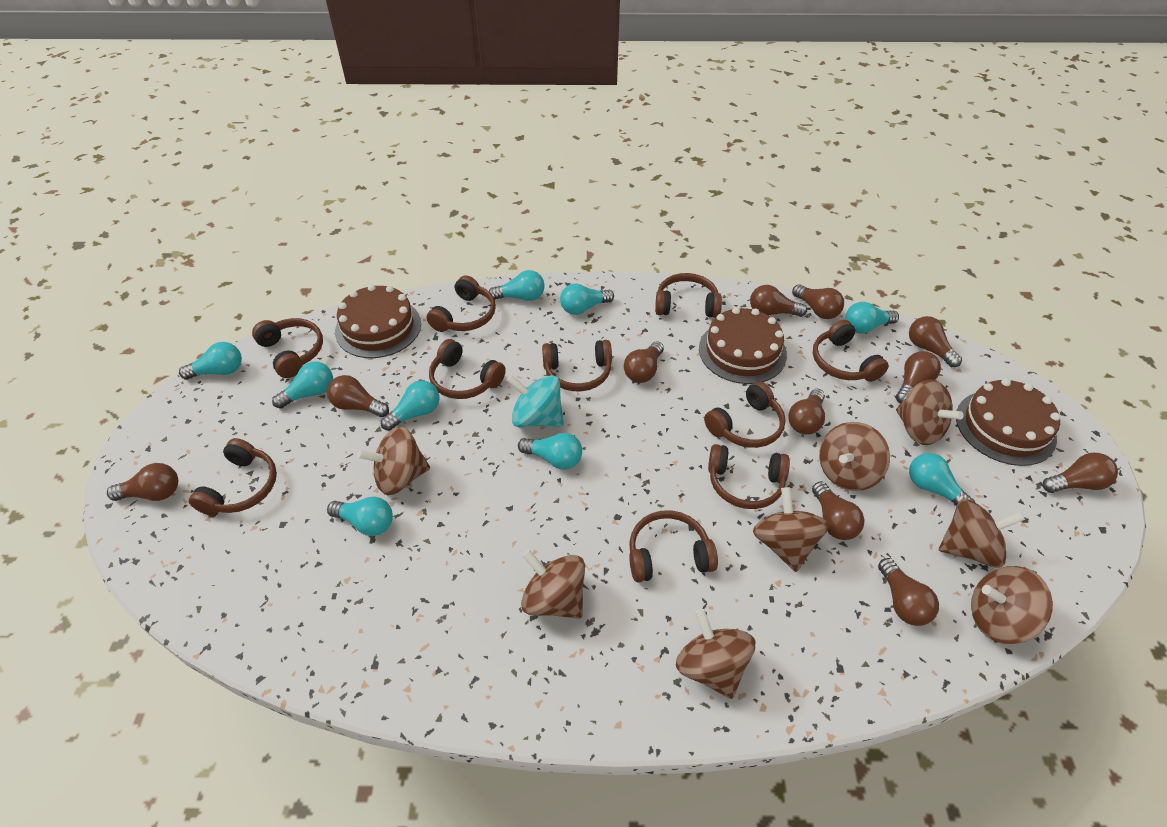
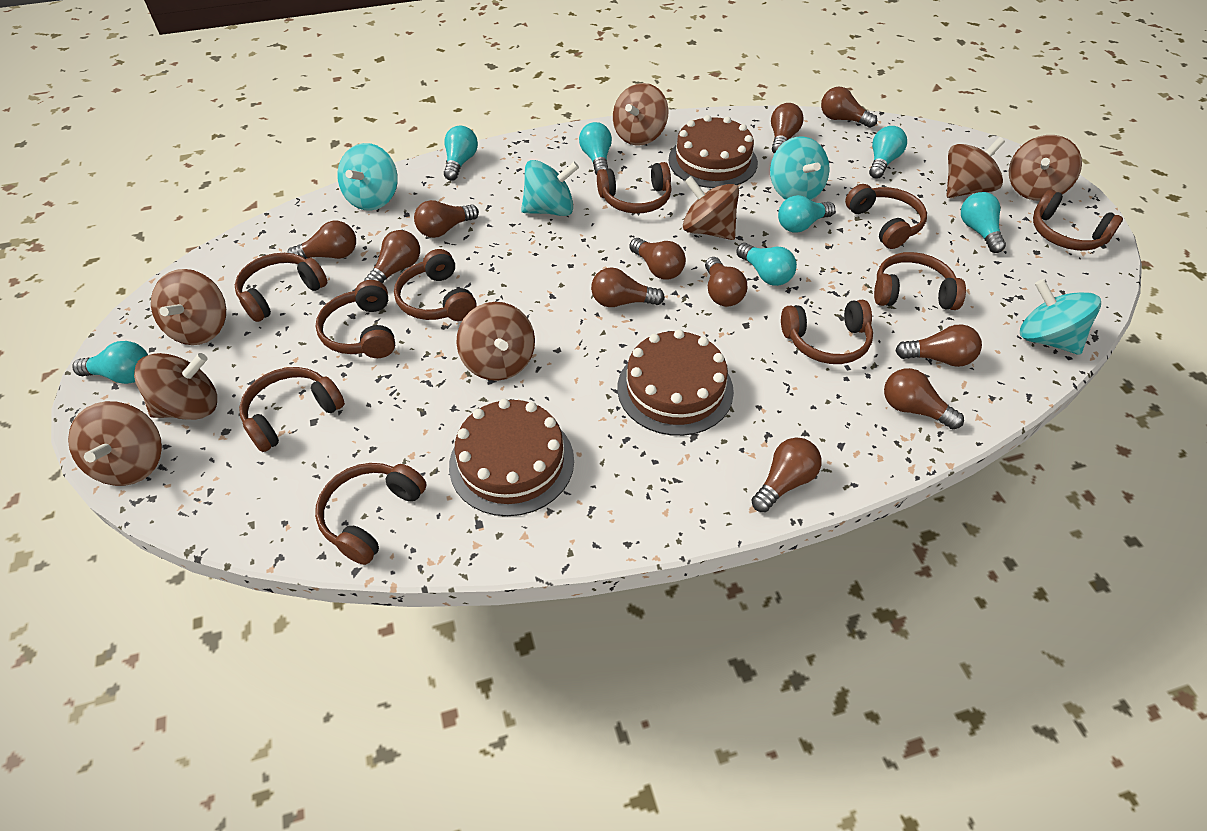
turquoise light bulb: 9 -> 7
turquoise spinning top: 1 -> 4

